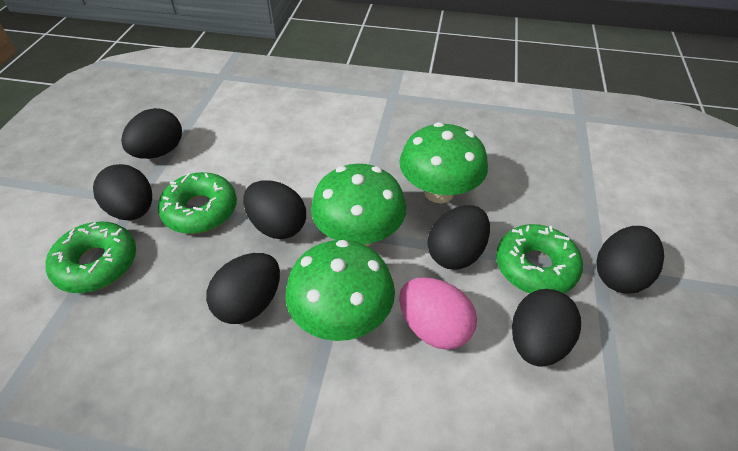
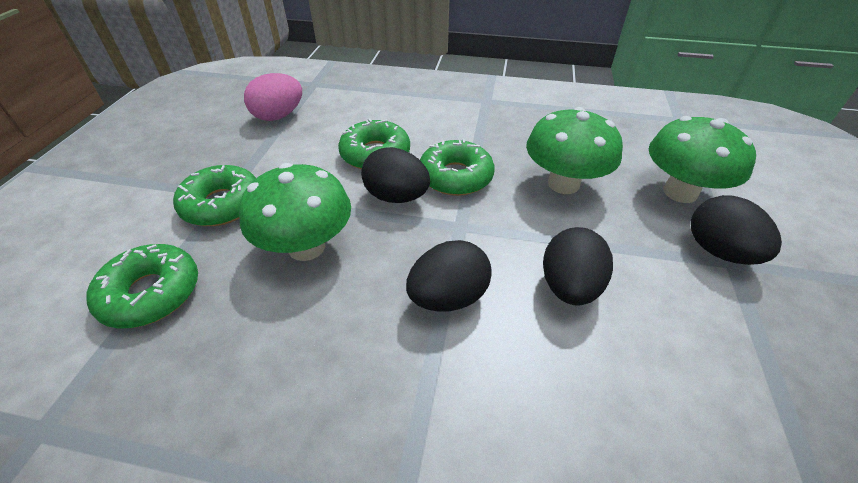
black egg: 7 -> 4
green donut: 3 -> 4

